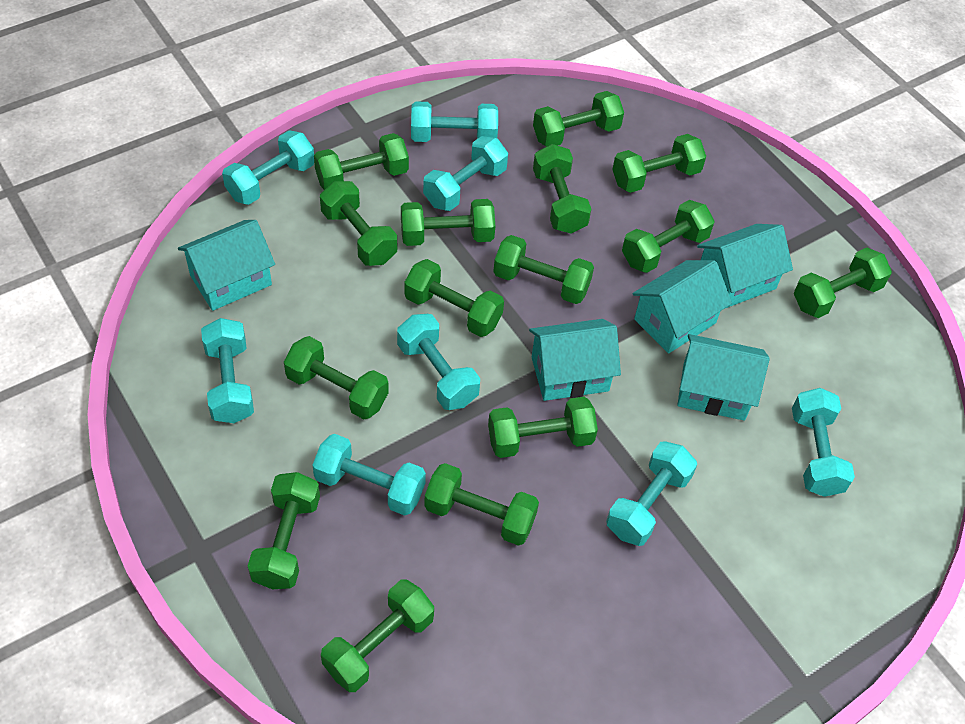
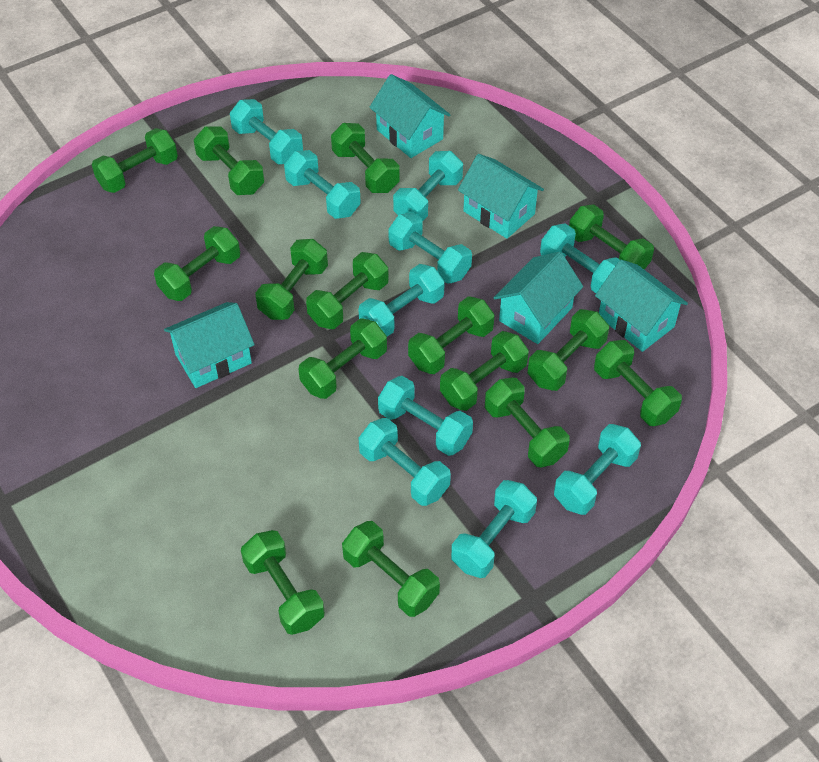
turquoise dumbbell: 8 -> 10

